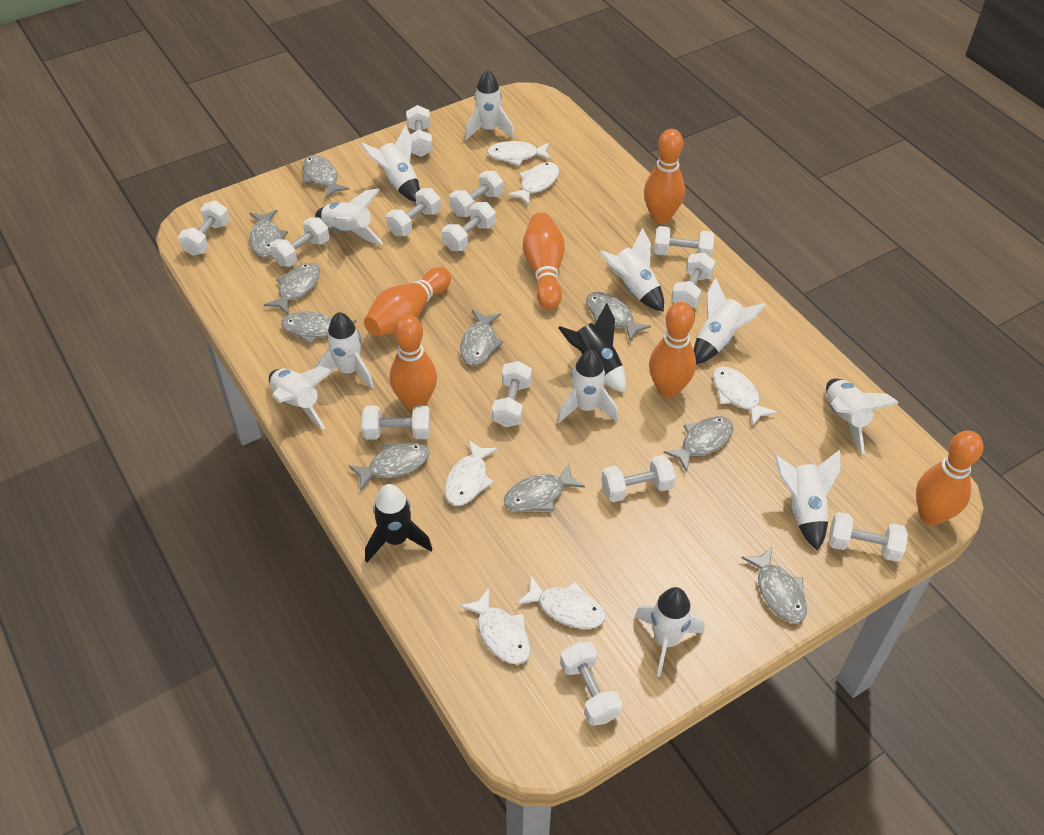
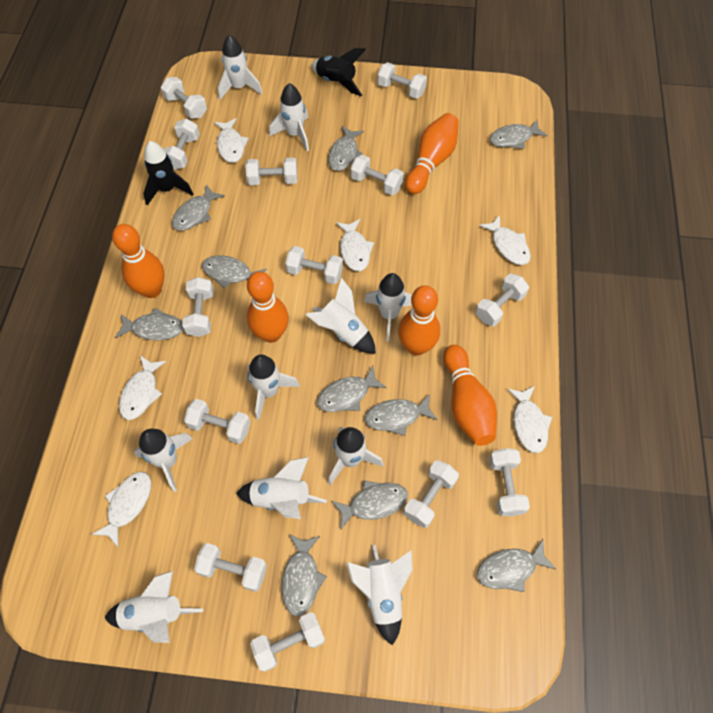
orange bowling pin: 6 -> 5
white rocket: 11 -> 10

